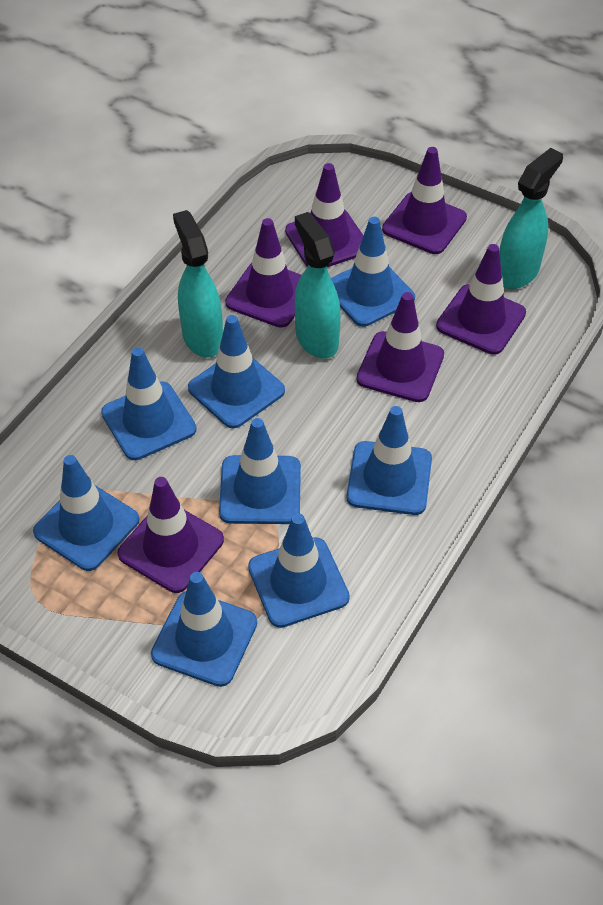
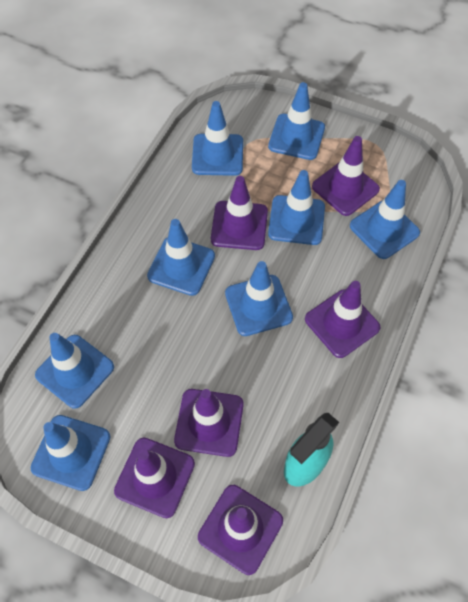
turquoise spray bottle: 3 -> 1

